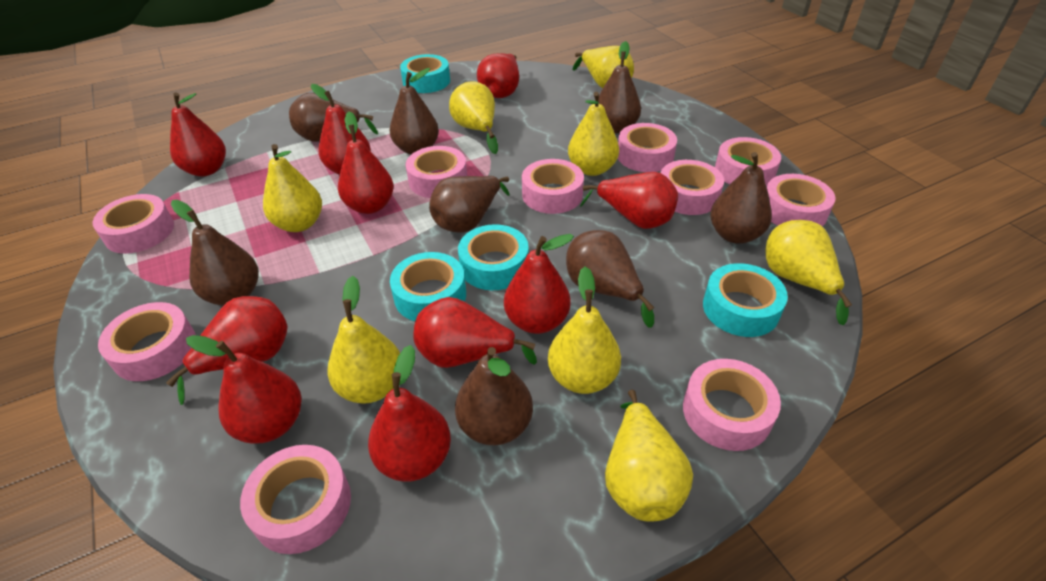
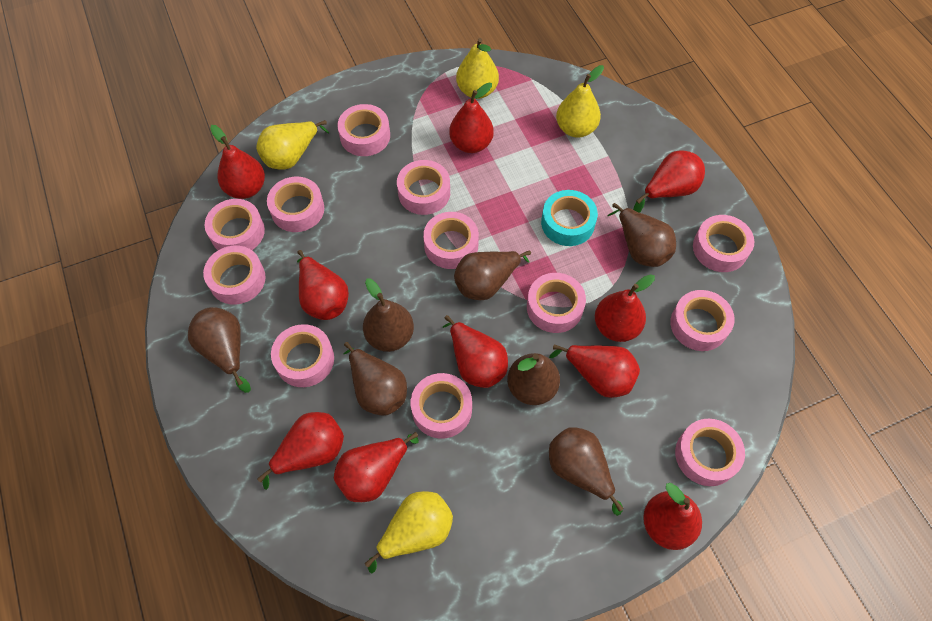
brown pear: 8 -> 7
pink tape: 10 -> 12
turquoise tape: 4 -> 1
yellow pear: 8 -> 4

